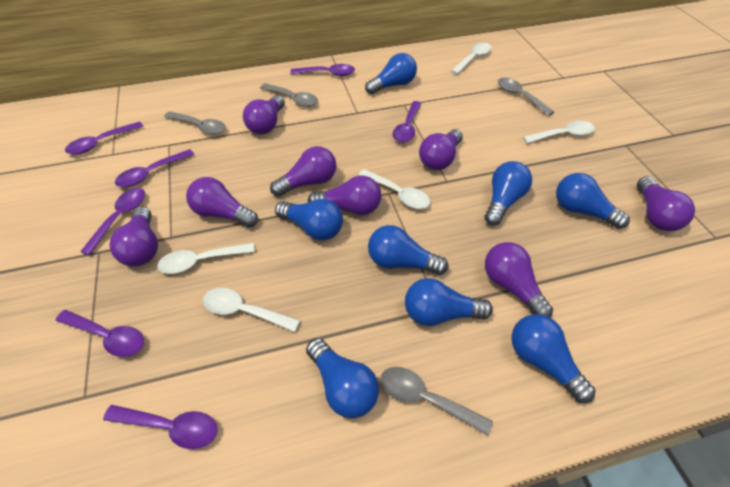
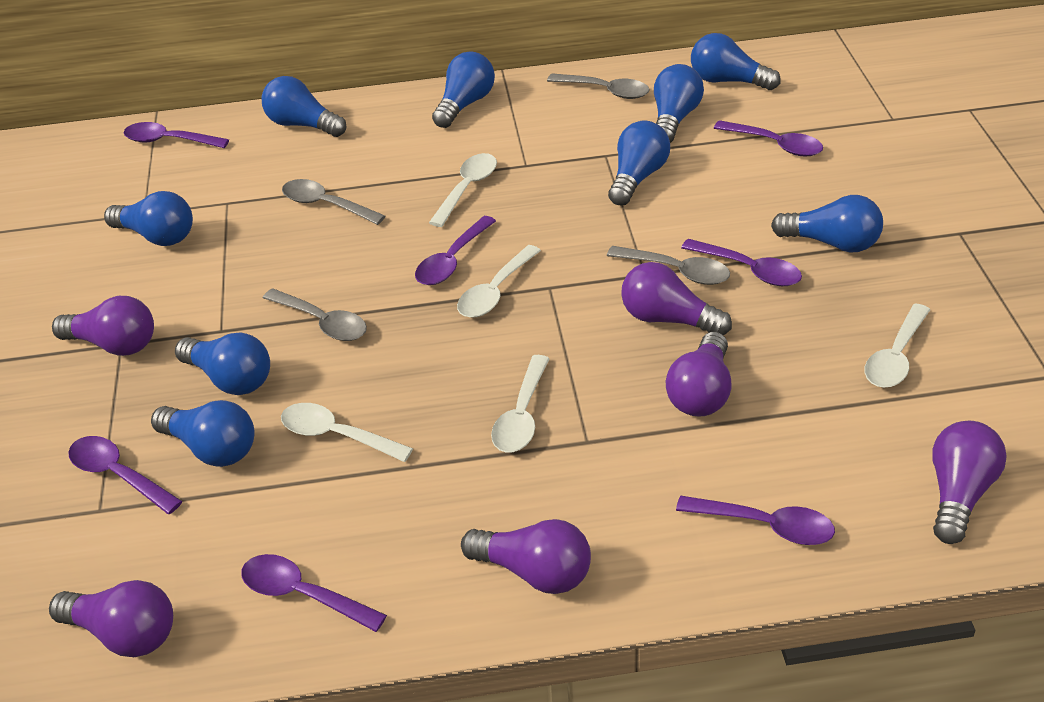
blue light bulb: 8 -> 9
purple light bulb: 8 -> 6

